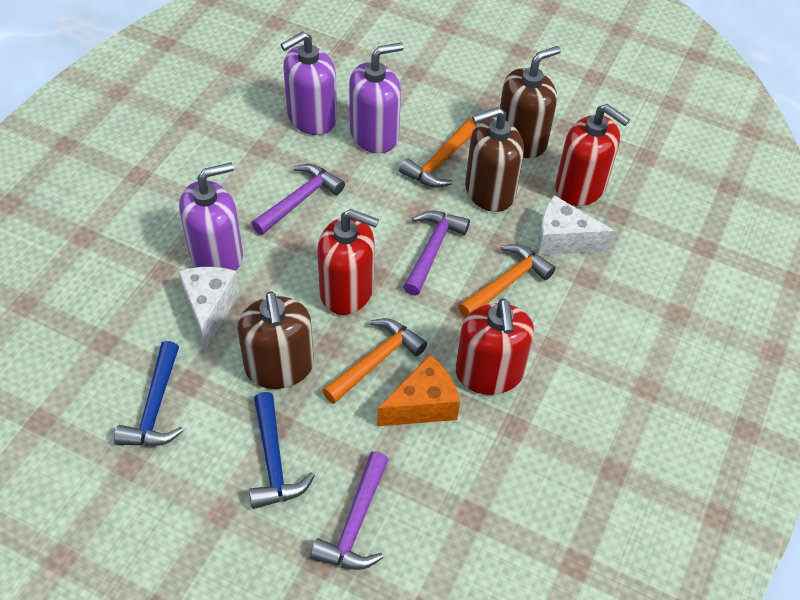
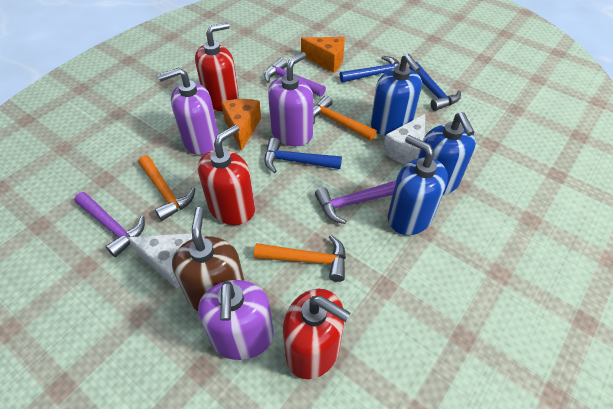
blue hammer: 2 -> 3
blue soap dispenser: 0 -> 3
brown soap dispenser: 3 -> 1
orange cheese: 1 -> 2

